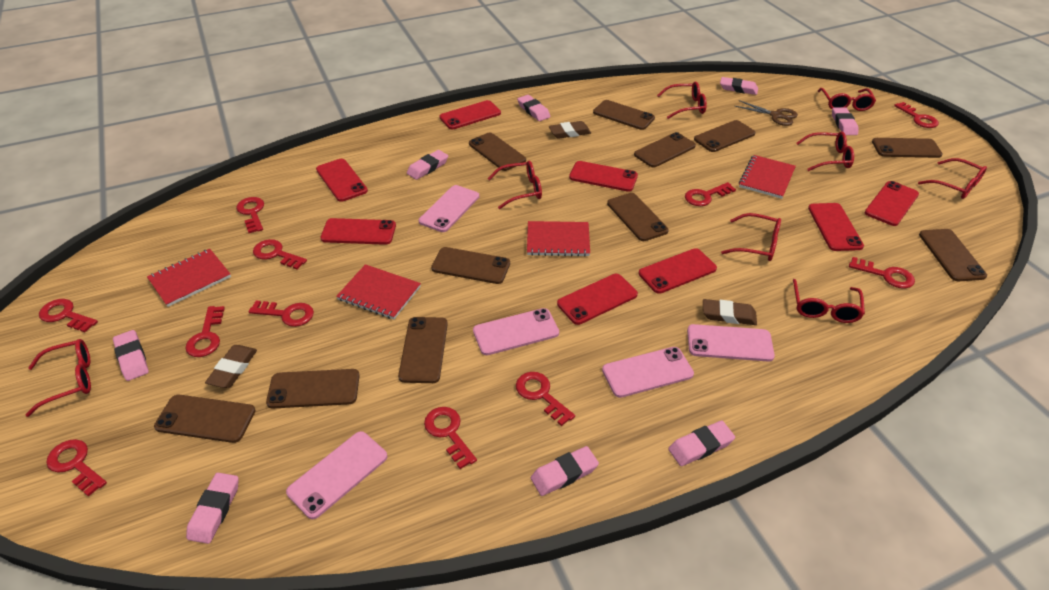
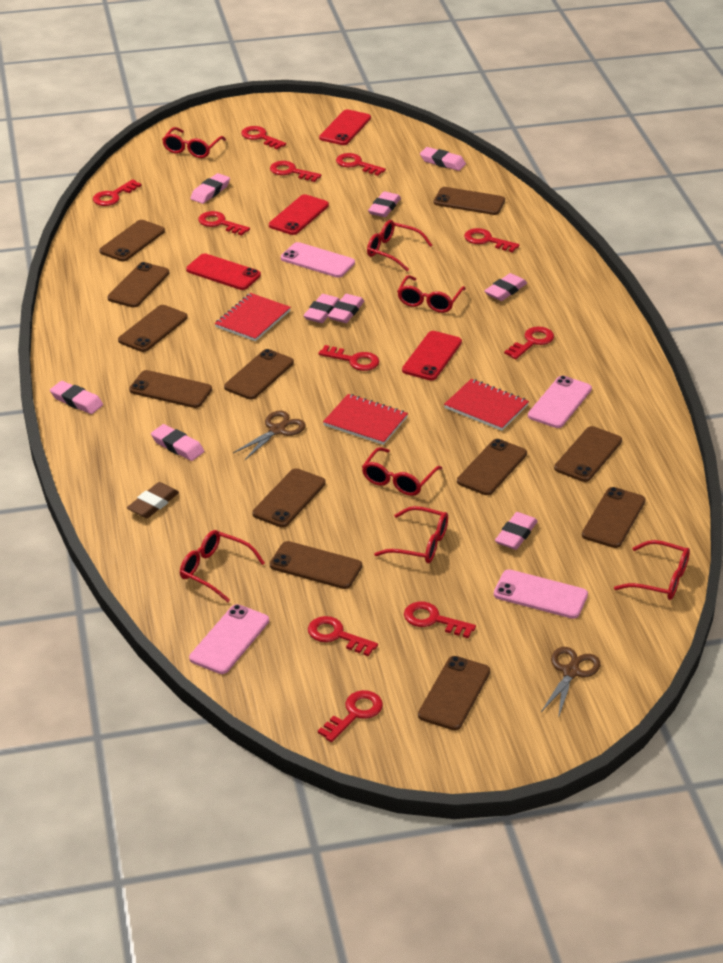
brown eraser: 3 -> 1
brown phone: 11 -> 12
brown scissors: 1 -> 2
pink eraser: 8 -> 9
pink phone: 5 -> 4
red glasses: 8 -> 7
red notebook: 4 -> 3
red phone: 8 -> 4

